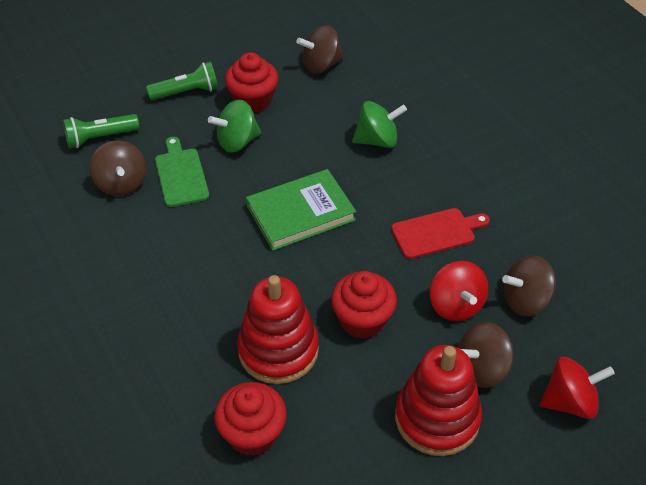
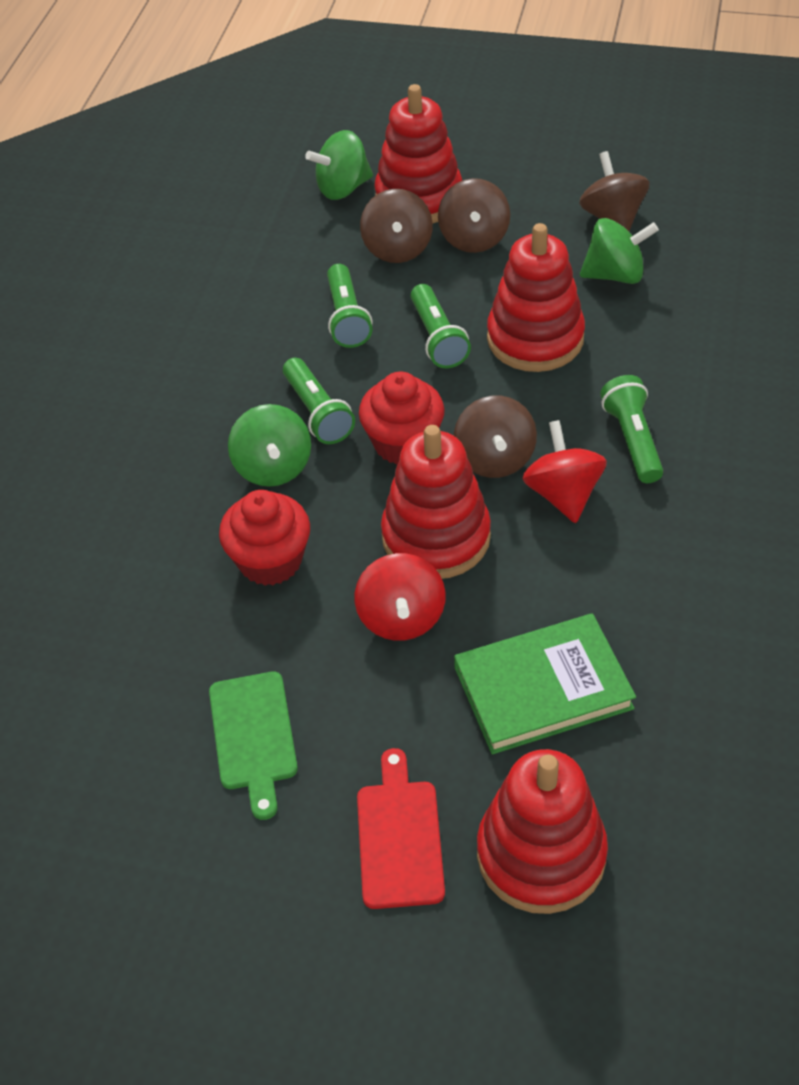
green flashlight: 2 -> 4
green spinning top: 2 -> 3
red cupcake: 3 -> 2
red stacking toy: 2 -> 4

